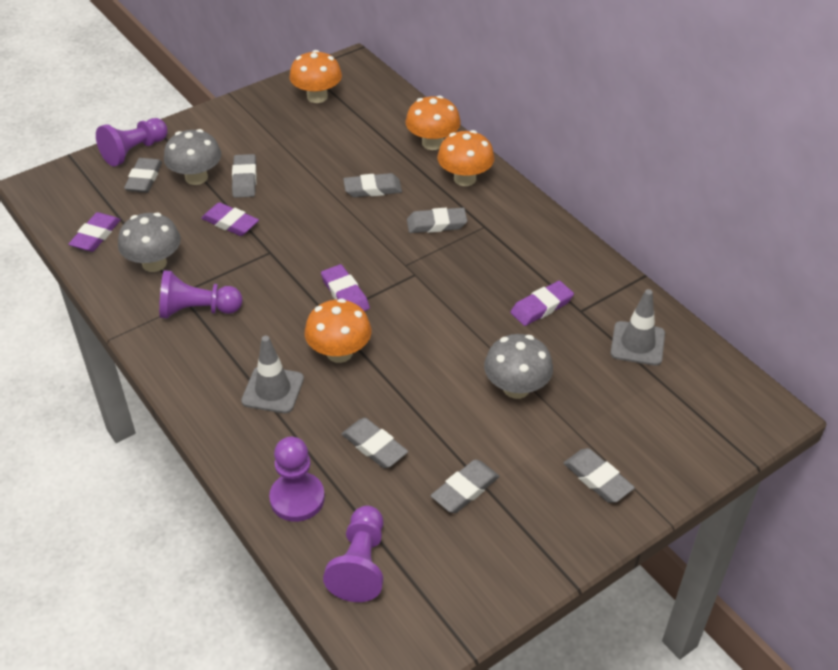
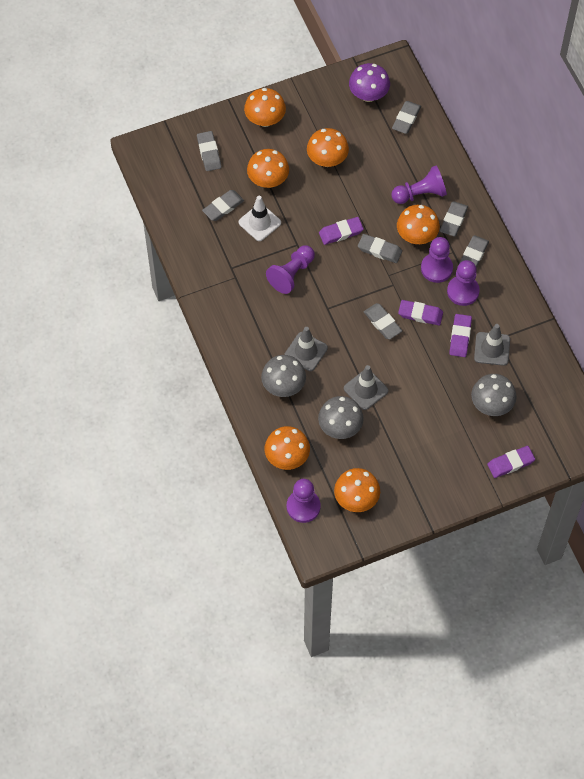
grey traffic cone: 2 -> 3
orange mushroom: 4 -> 6
purple mushroom: 0 -> 1
purple pawn: 4 -> 5
white traffic cone: 0 -> 1

